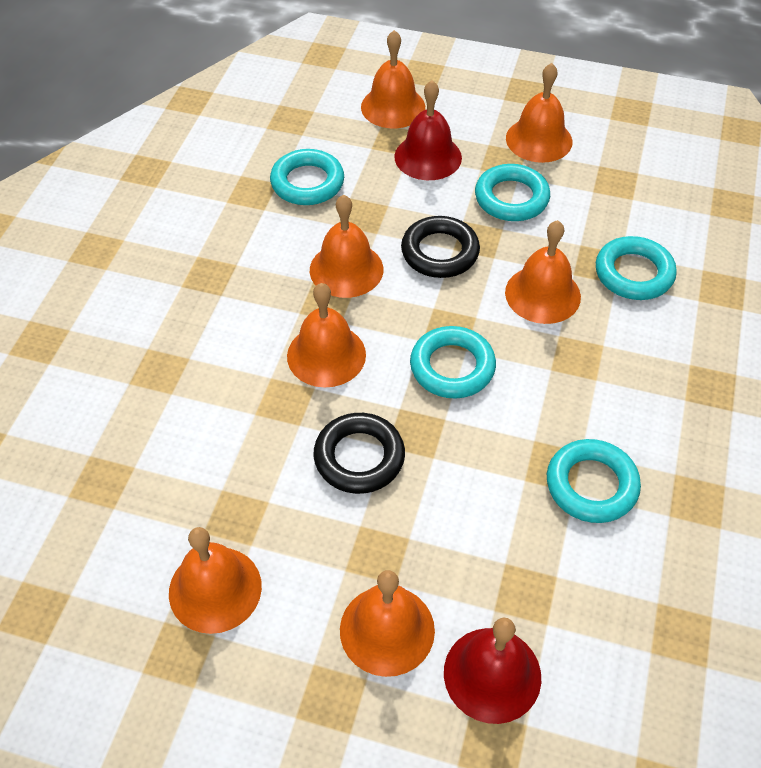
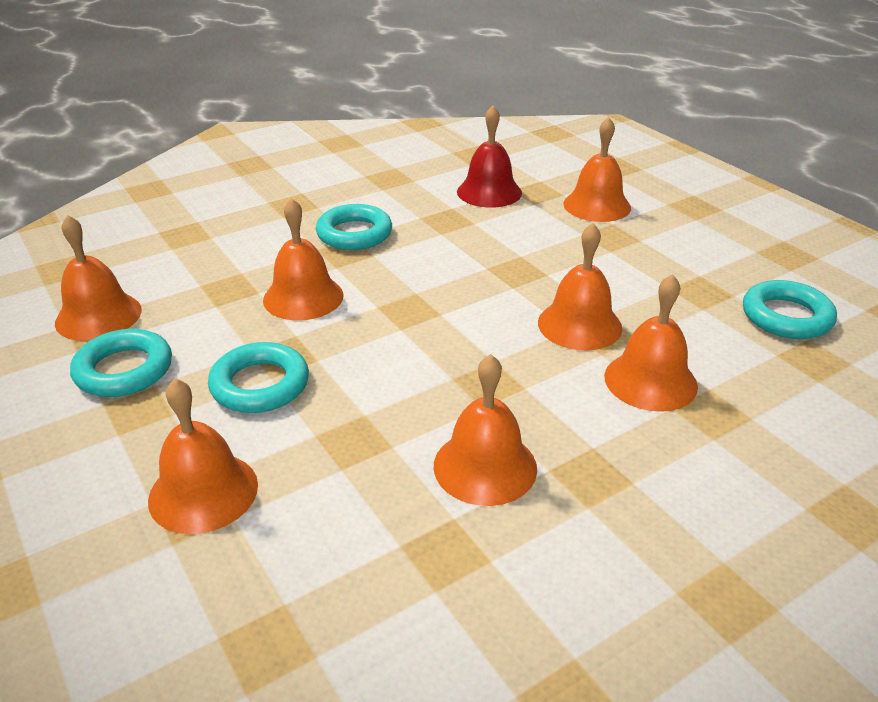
black ring: 2 -> 0
red bell: 2 -> 1
turquoise ring: 5 -> 4

